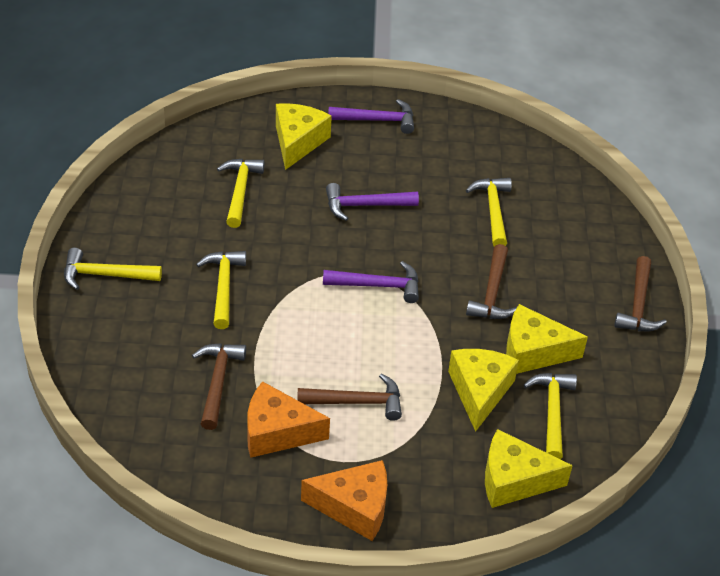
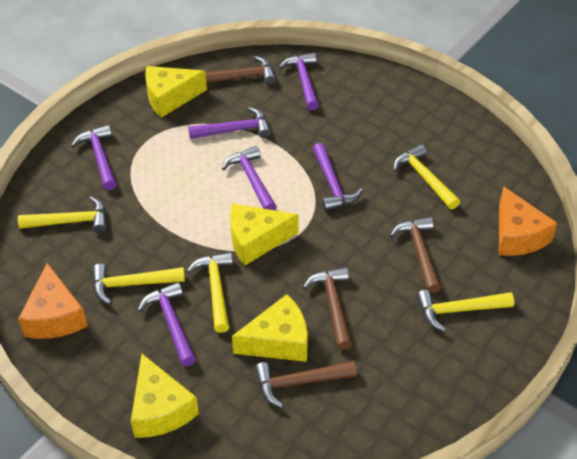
purple hammer: 3 -> 6

